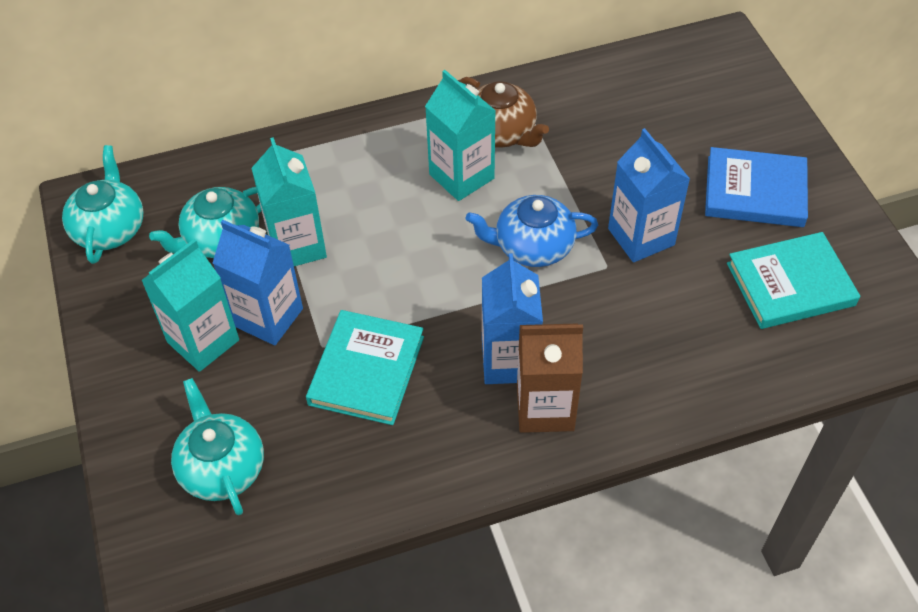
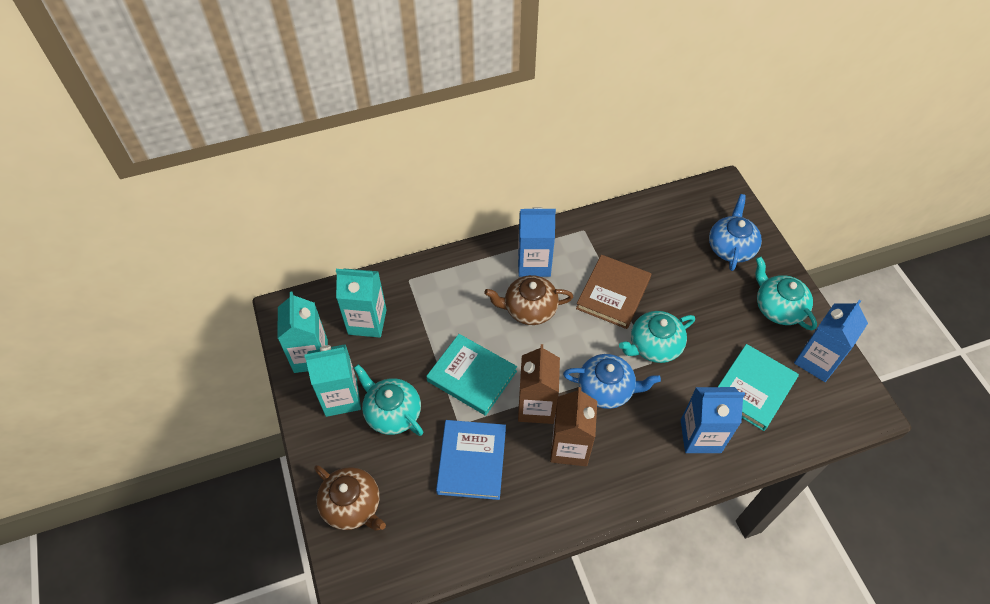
blue teapot: 1 -> 2
brown book: 0 -> 1
brown carton: 1 -> 2
brown teapot: 1 -> 2

